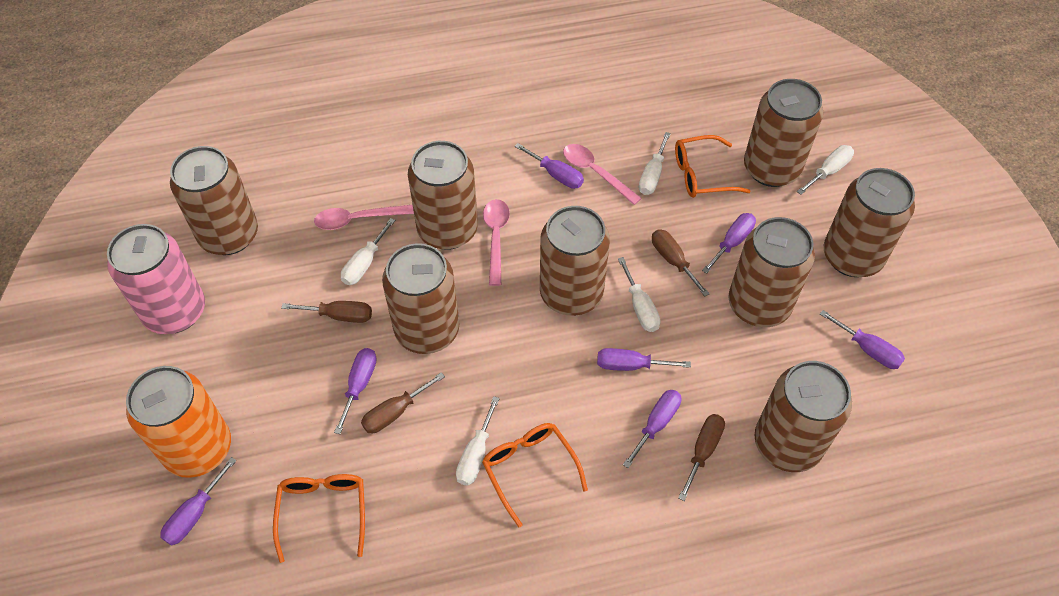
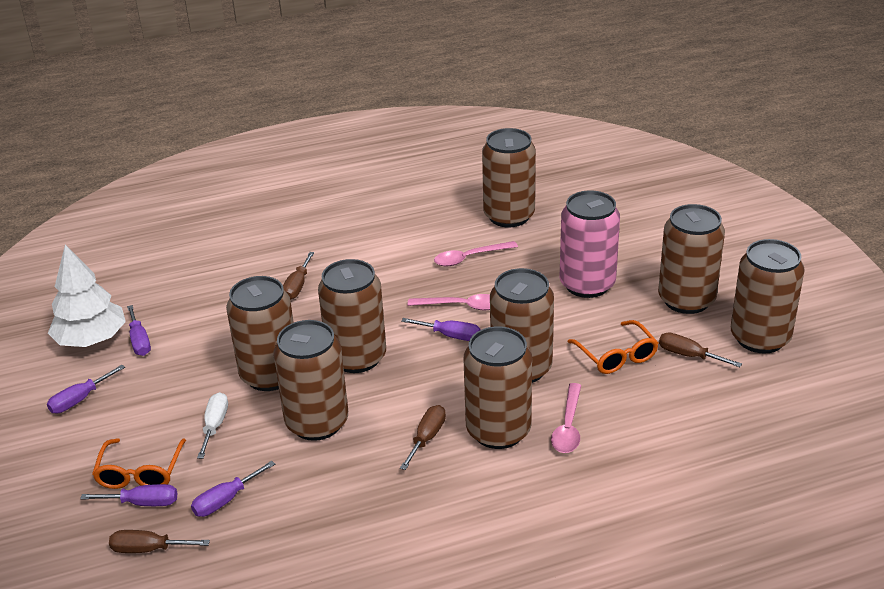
orange can: 1 -> 0
orange glasses: 3 -> 2
purple screwdriver: 7 -> 5
white screwdriver: 5 -> 1
white tree: 0 -> 1

